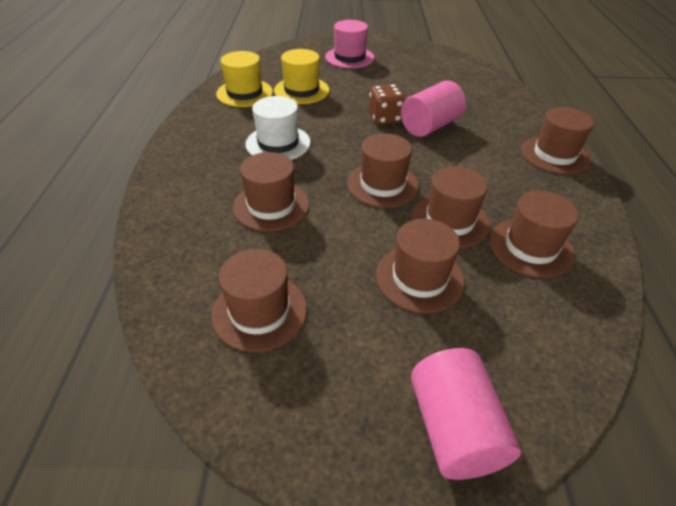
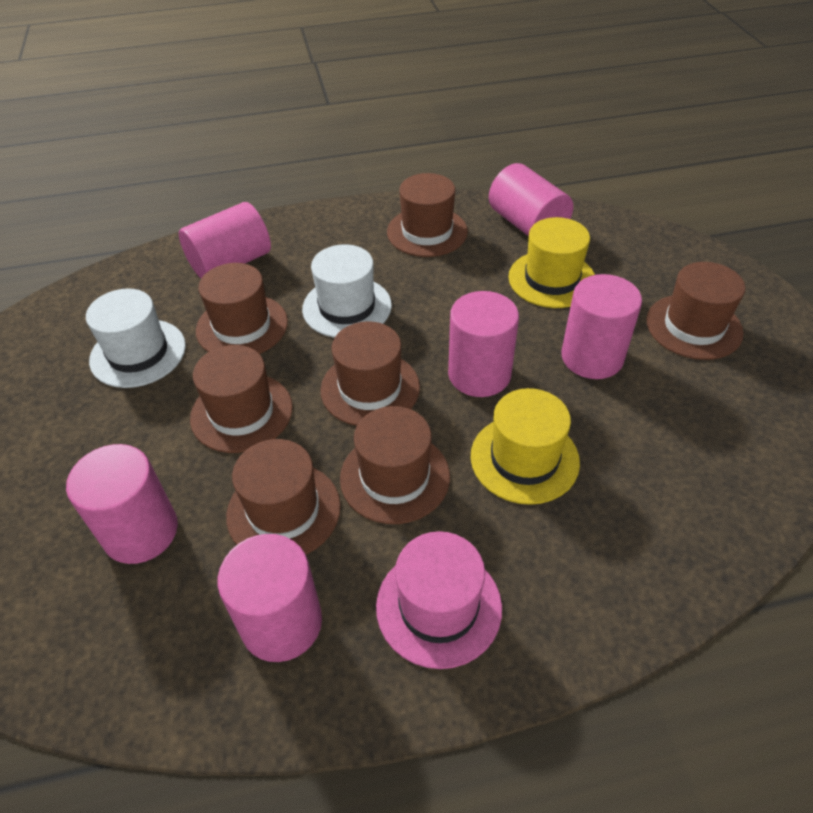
brown dice: 1 -> 0
pink cylinder: 2 -> 6
white hat: 1 -> 2

